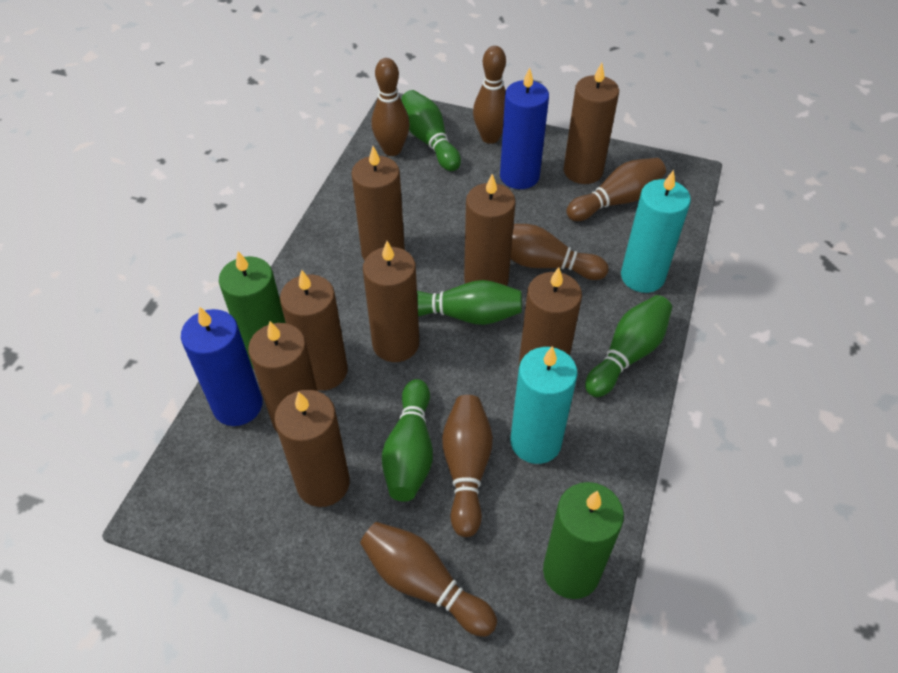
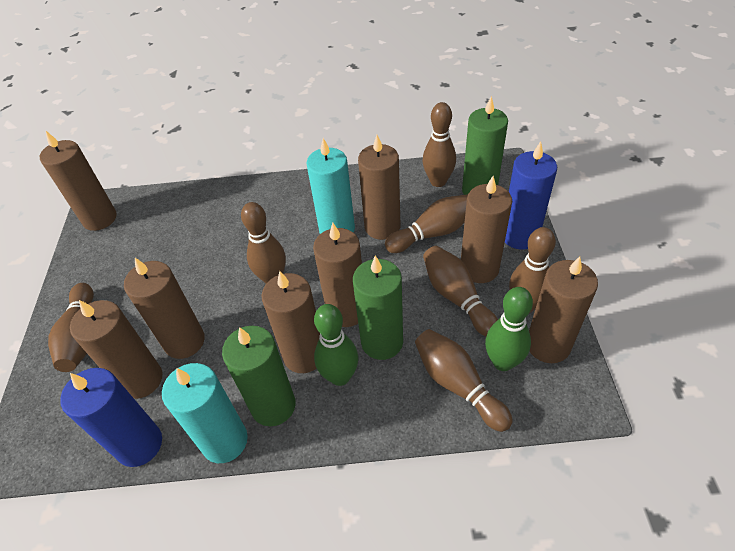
brown bowling pin: 6 -> 7
green bowling pin: 4 -> 2
green candle: 2 -> 3

